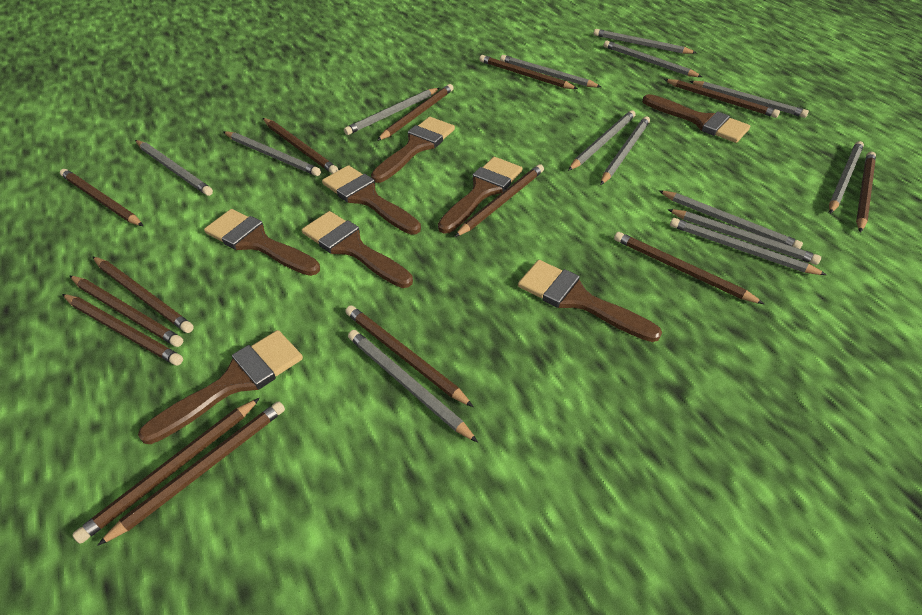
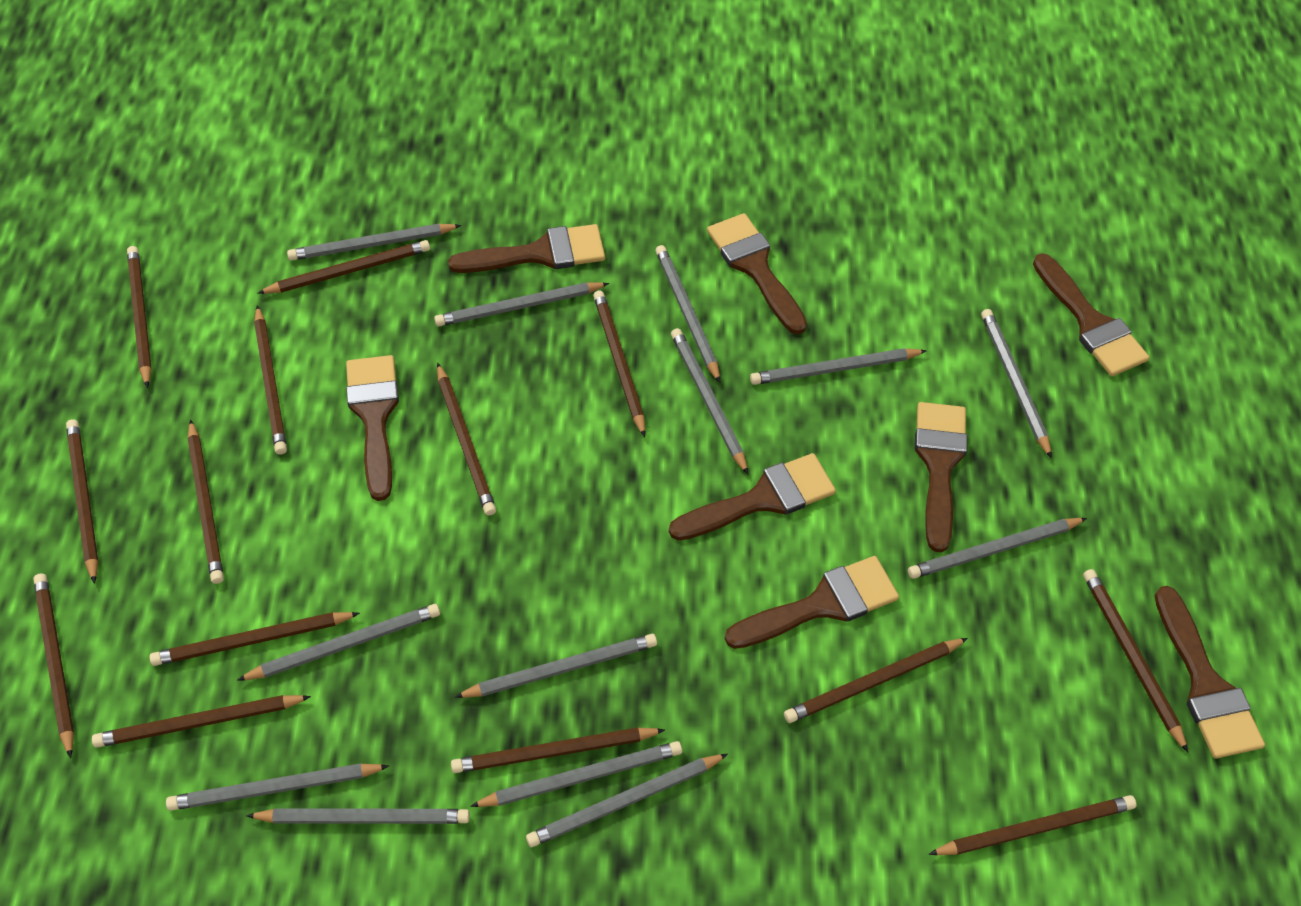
grey pencil: 14 -> 13

